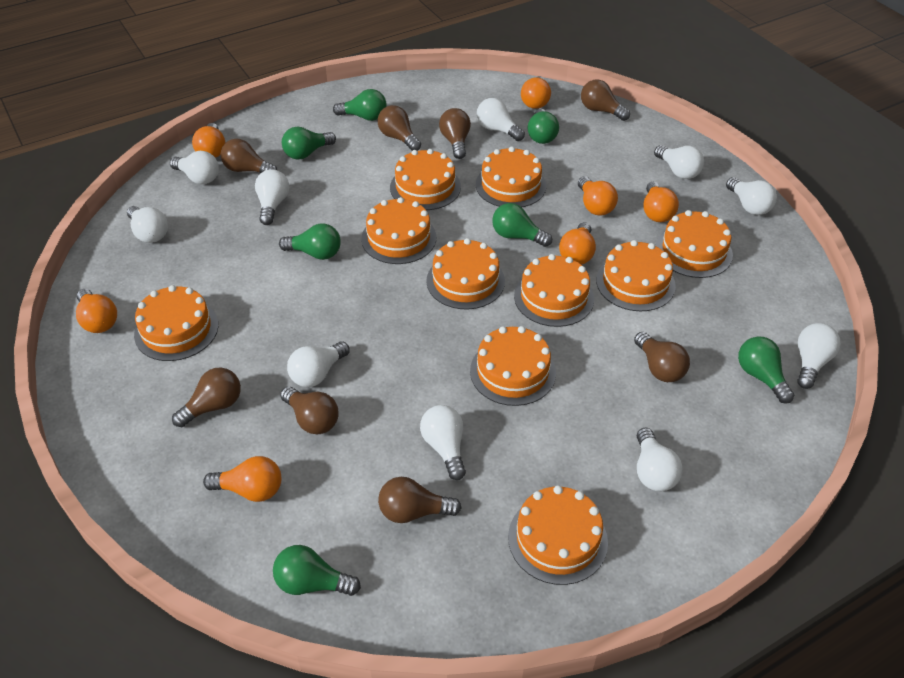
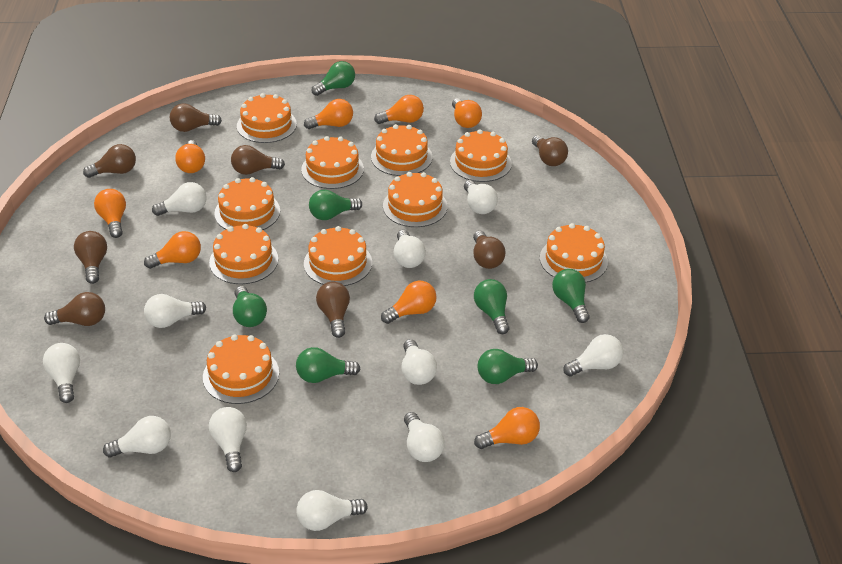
orange light bulb: 7 -> 8
white light bulb: 10 -> 11

